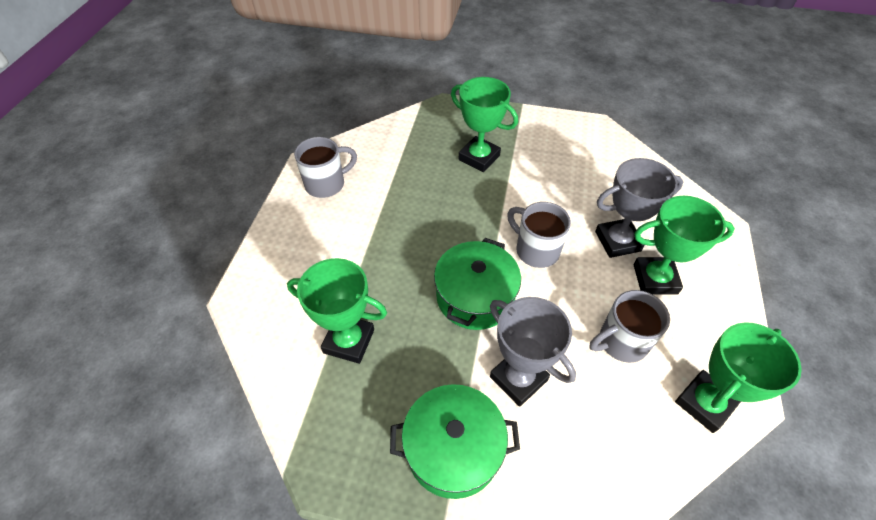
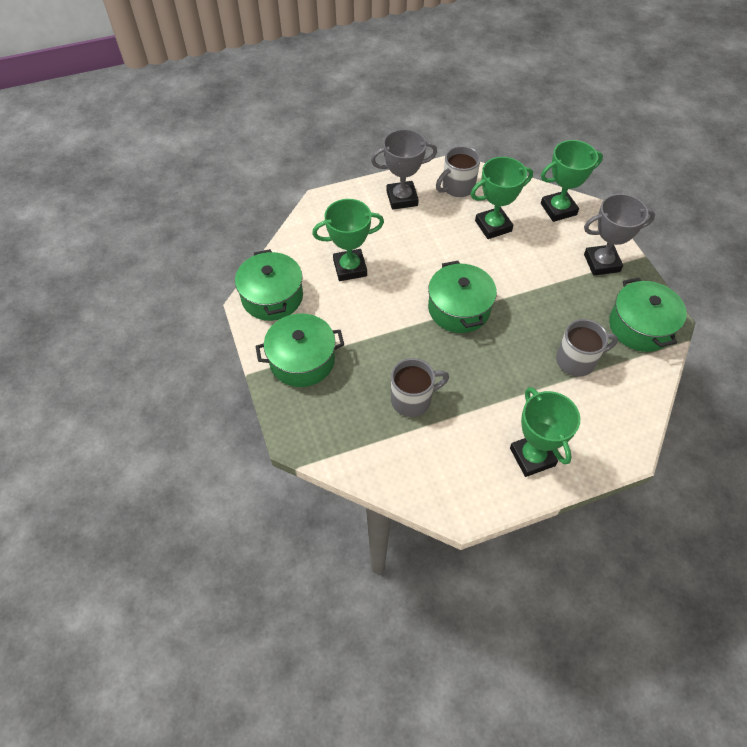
green pot: 2 -> 4

